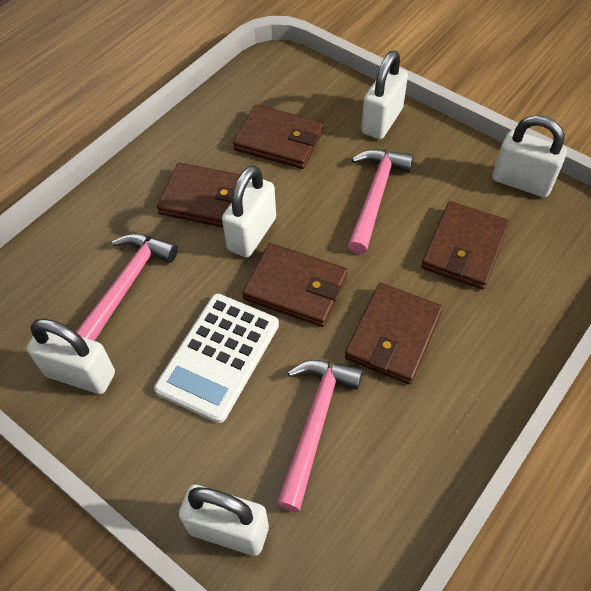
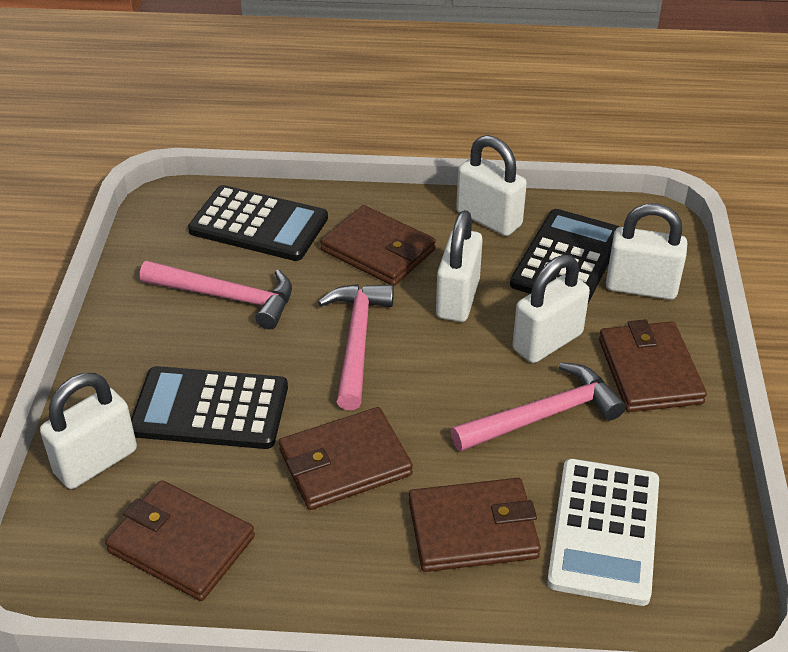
black calculator: 0 -> 3

